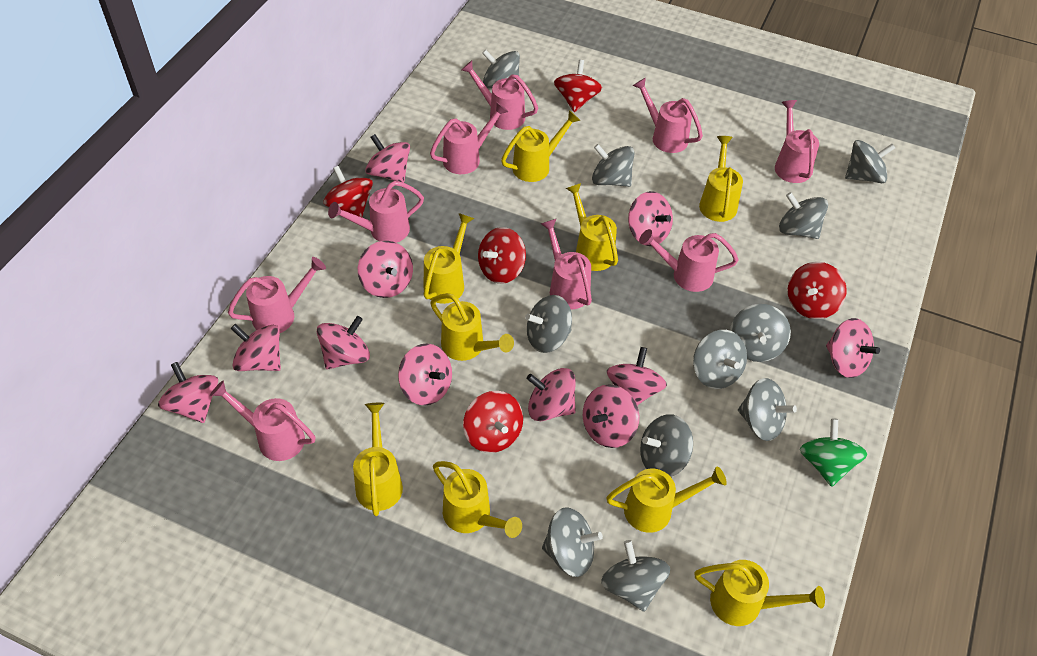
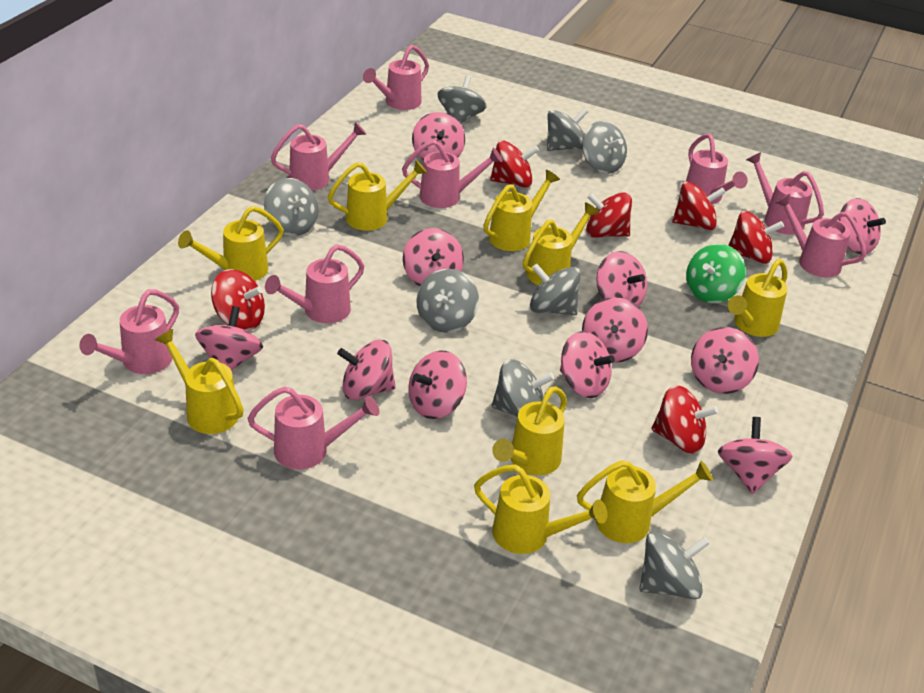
grey spinning top: 11 -> 8
red spinning top: 5 -> 6

